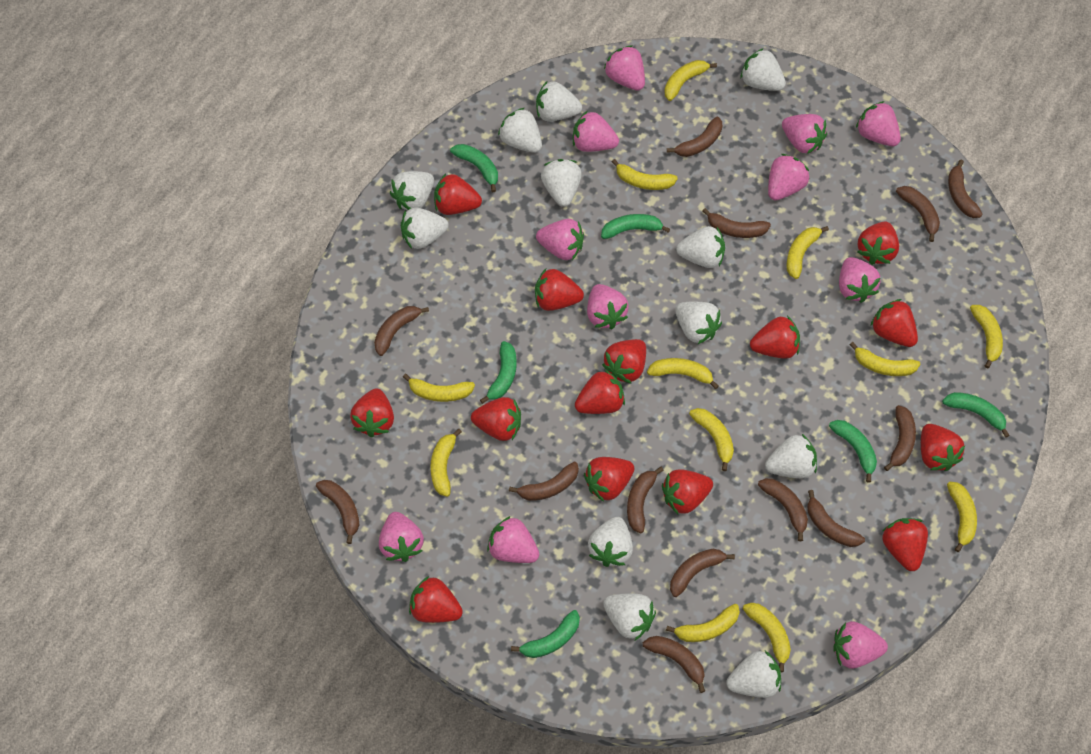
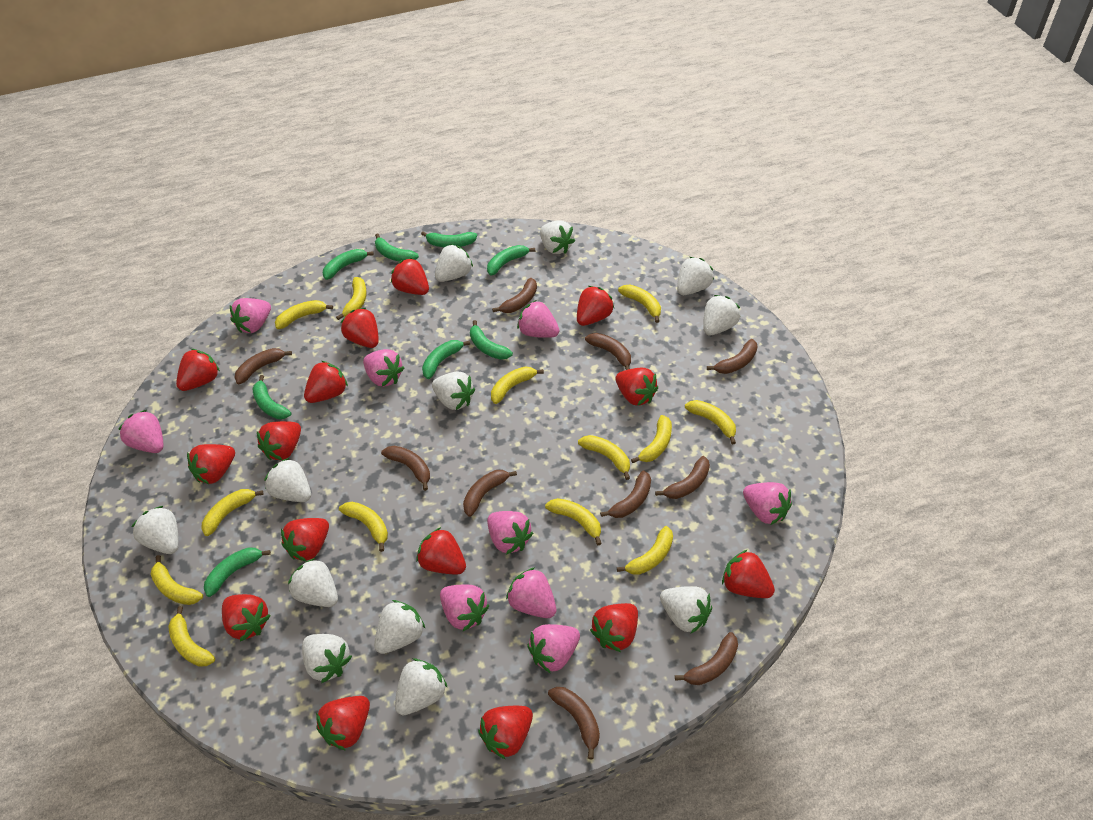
brown banana: 13 -> 10
green banana: 6 -> 8
pink strawberry: 11 -> 9
red strawberry: 14 -> 15
yellow banana: 12 -> 13

